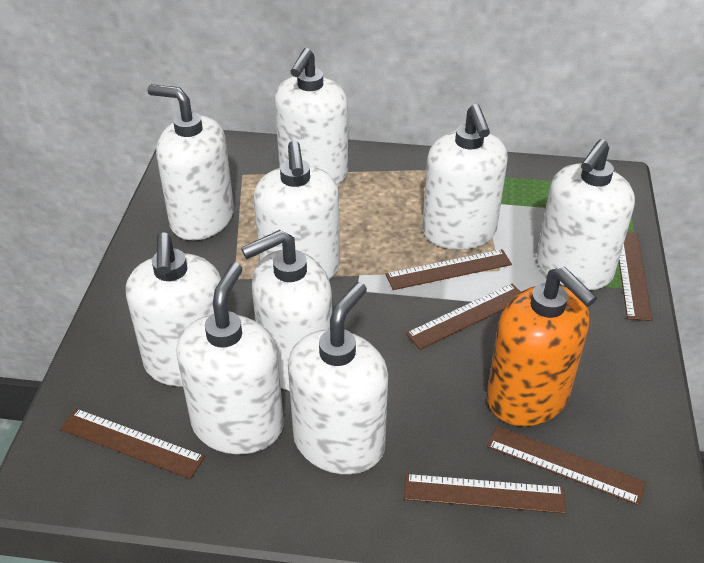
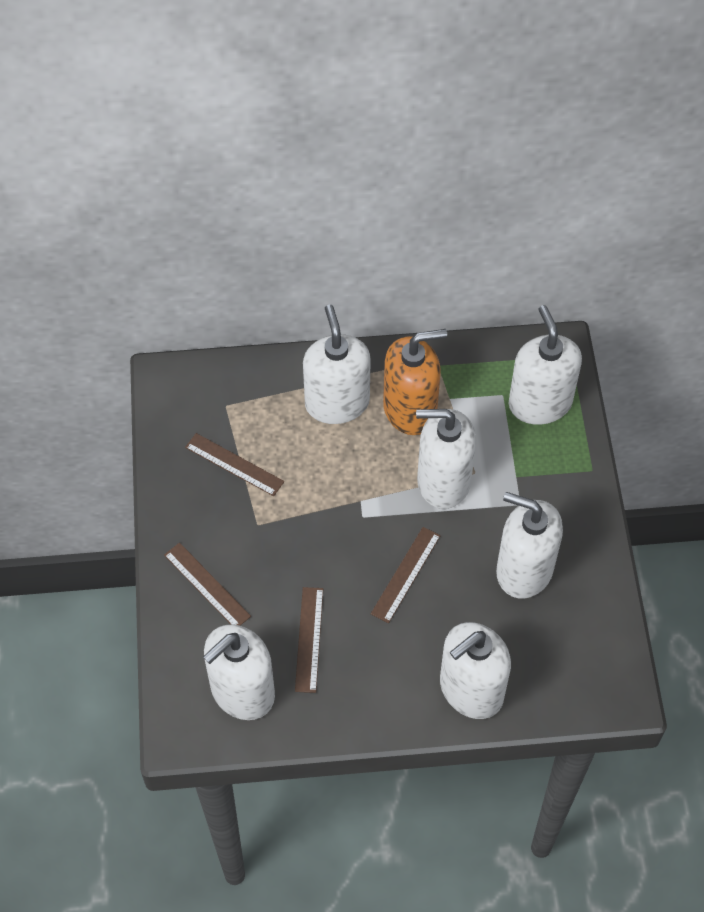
brown ruler: 6 -> 4
white soap dispenser: 9 -> 6

